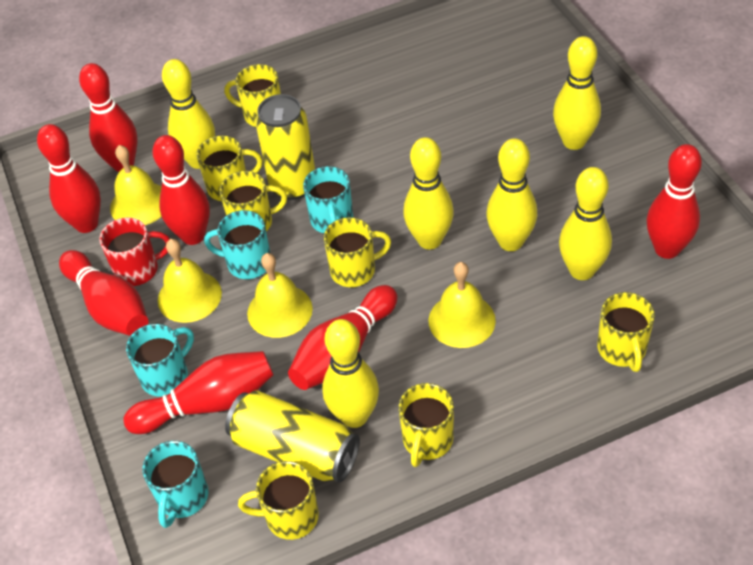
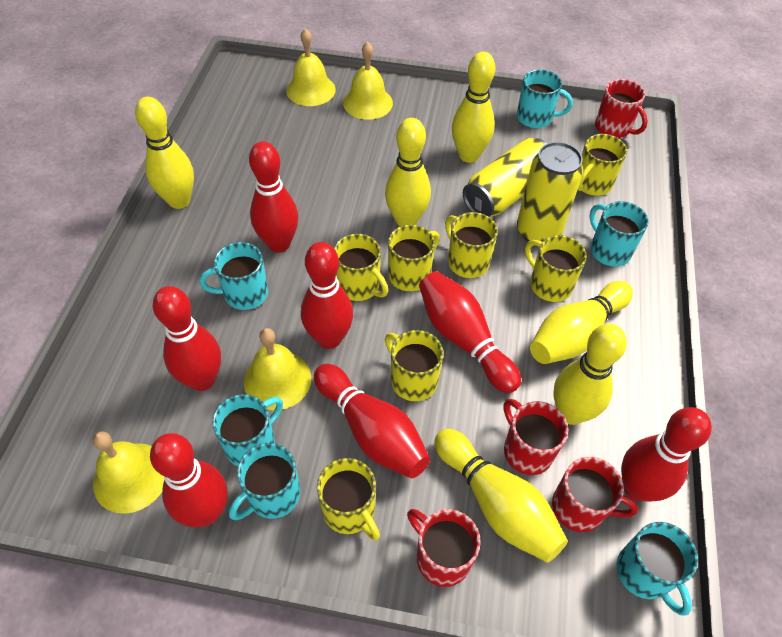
red mug: 1 -> 4
turquoise mug: 4 -> 6

